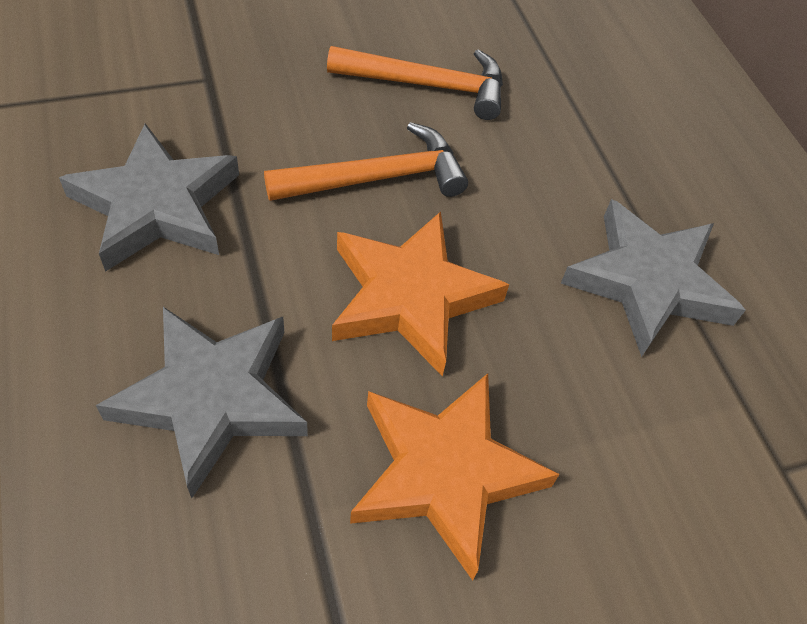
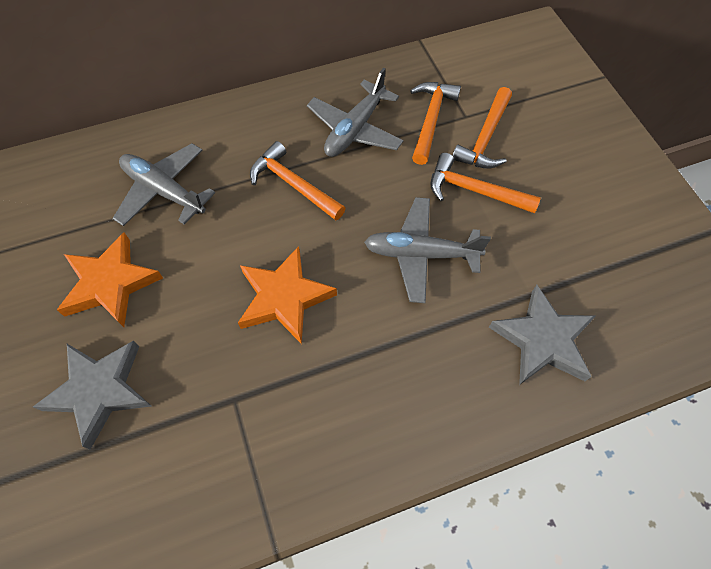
grey plane: 0 -> 3
grey star: 3 -> 2
orange hammer: 2 -> 4

